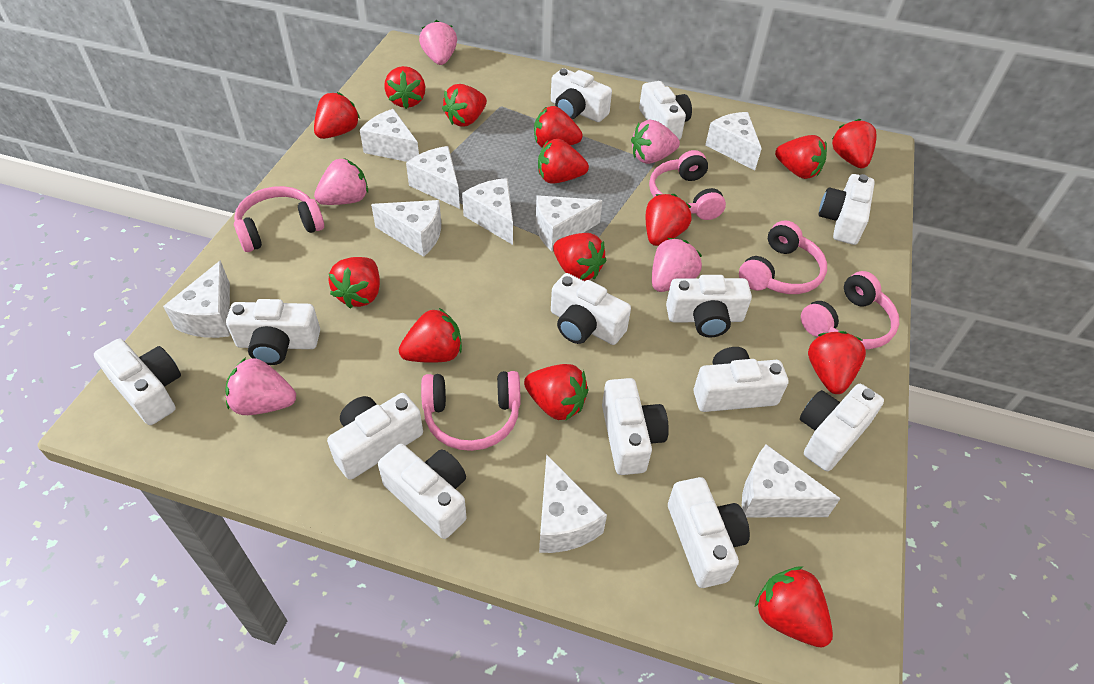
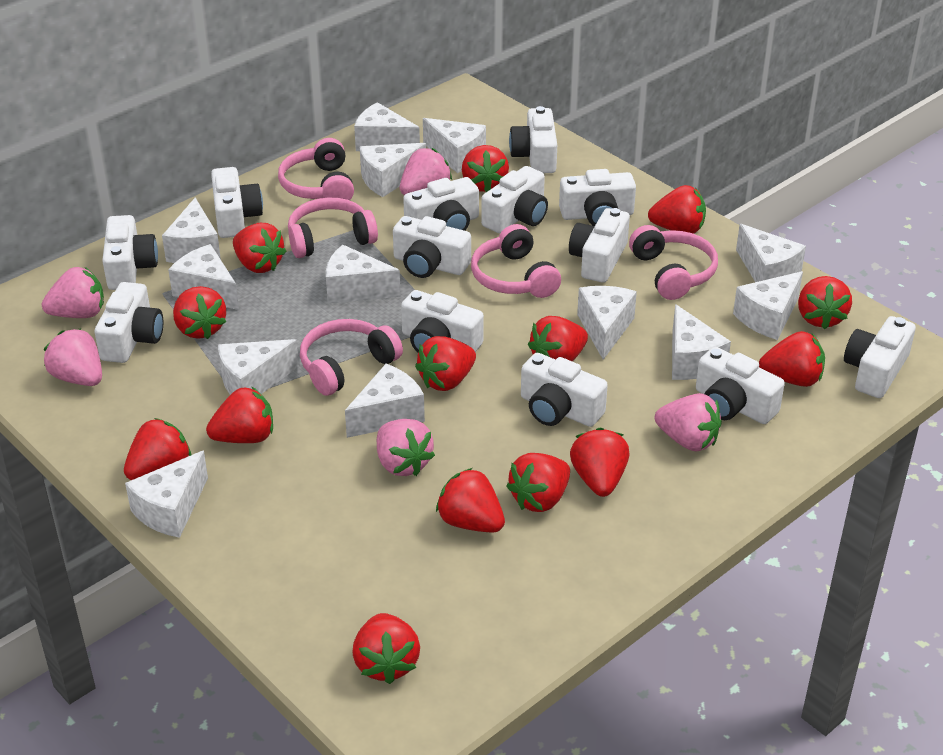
white cheese: 9 -> 13

